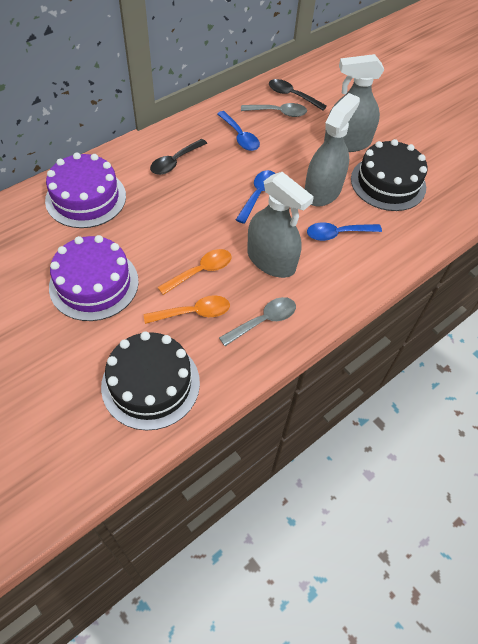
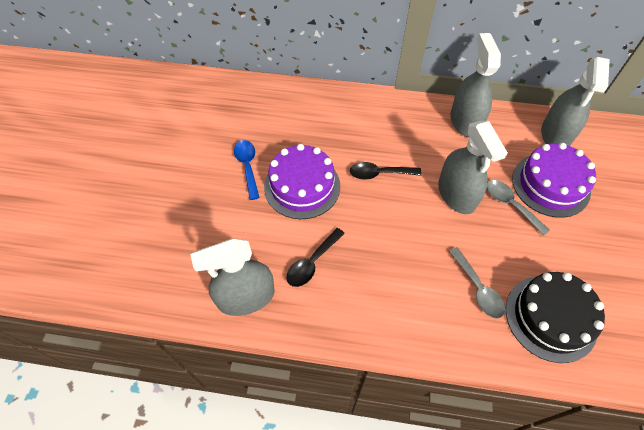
black cake: 2 -> 1
blue spoon: 3 -> 1
grey spray bottle: 3 -> 4
orange spoon: 2 -> 0

